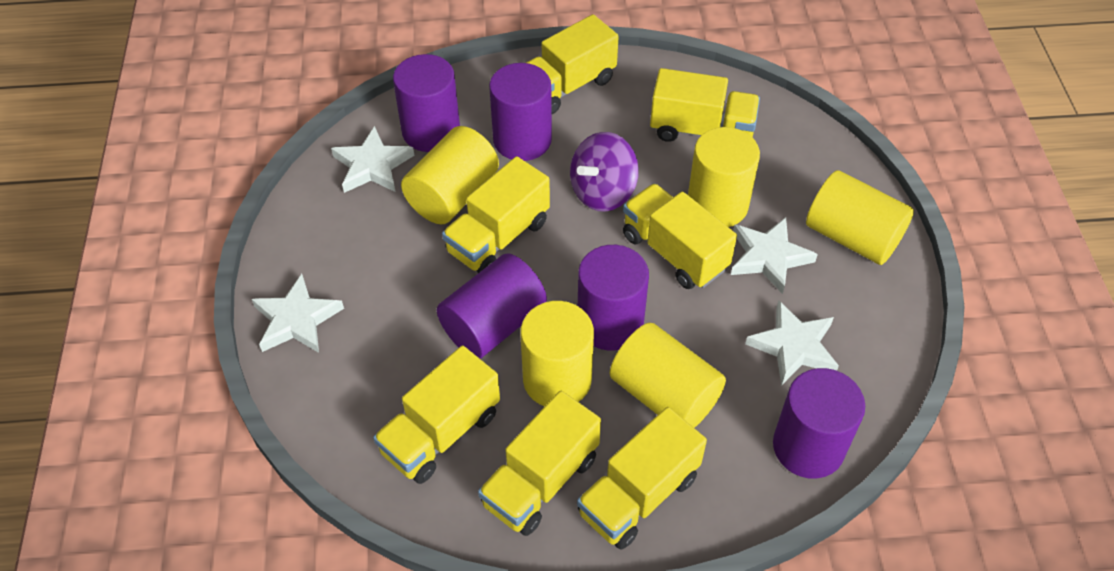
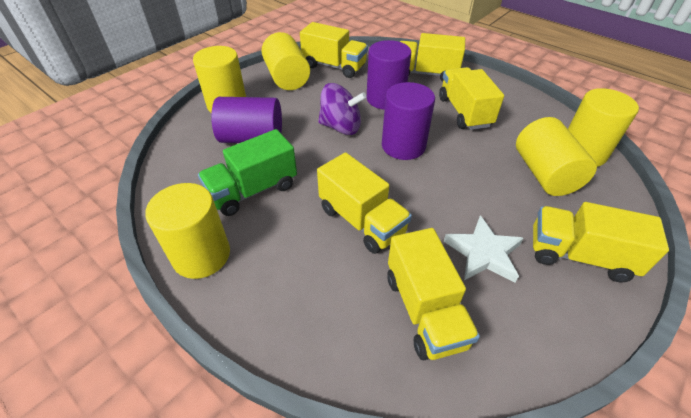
green truck: 0 -> 1
purple cylinder: 5 -> 3
white star: 4 -> 1
yellow truck: 7 -> 6

